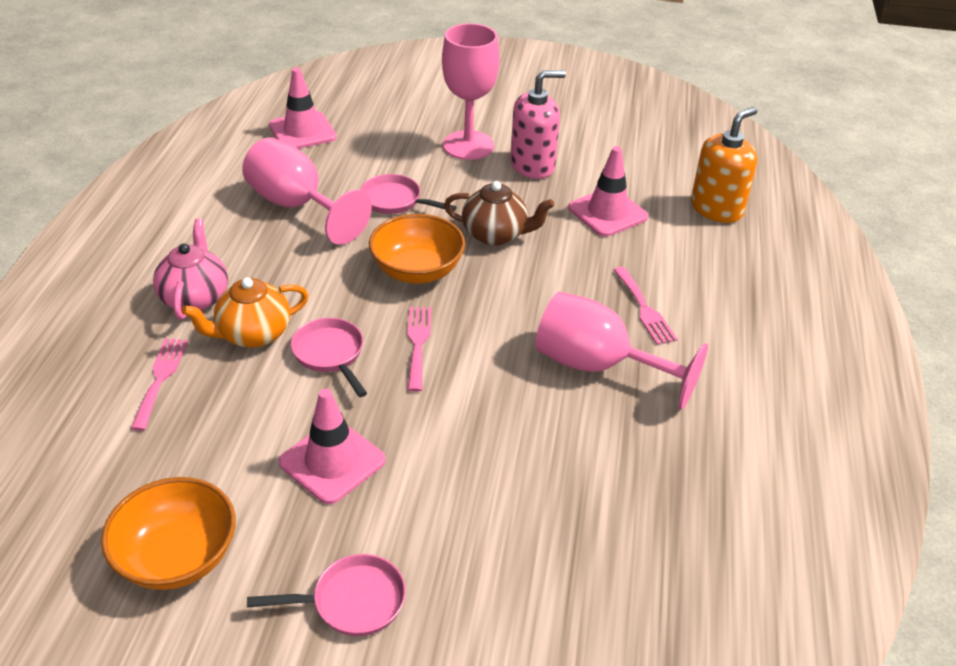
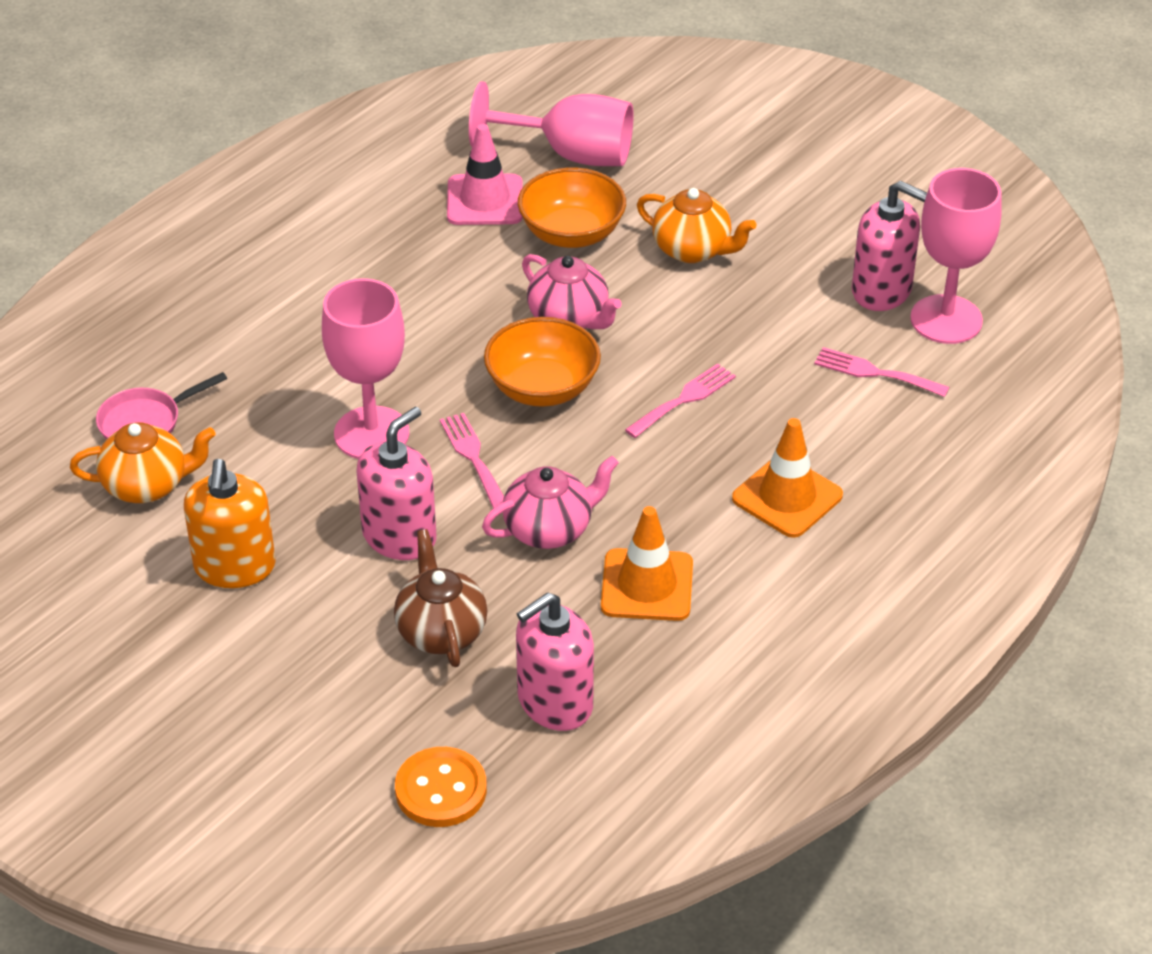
orange button: 0 -> 1
orange teapot: 1 -> 2
orange traffic cone: 0 -> 2
pink pan: 3 -> 1
pink soap dispenser: 1 -> 3
pink teapot: 1 -> 2
pink traffic cone: 3 -> 1

